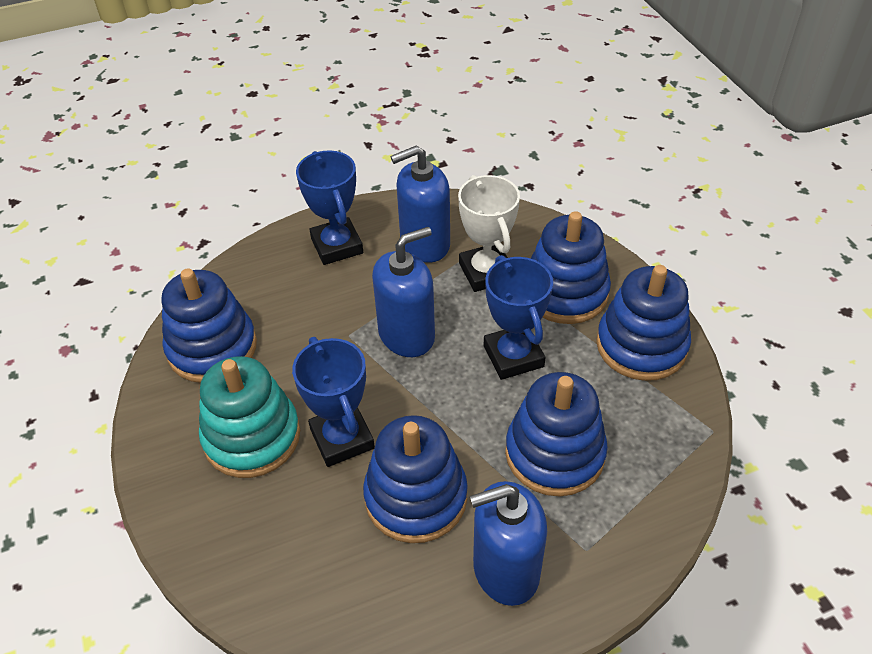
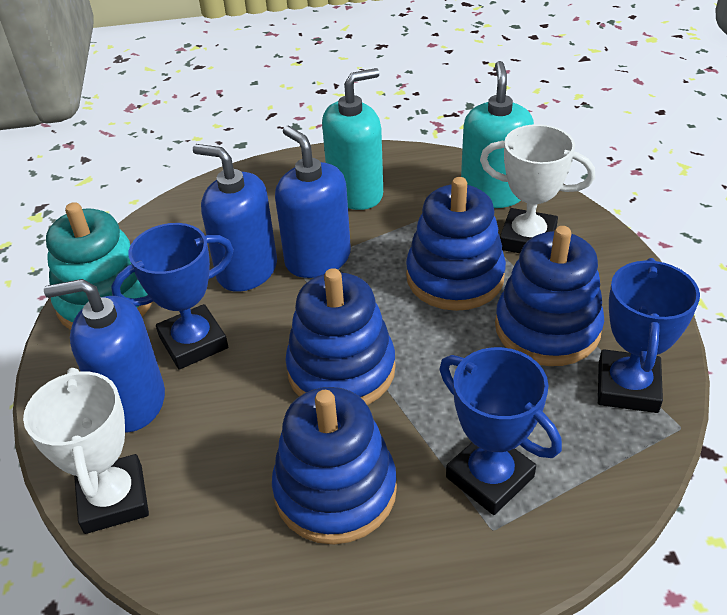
blue stacking toy: 5 -> 4
turquoise soap dispenser: 0 -> 2
white trophy: 1 -> 2

